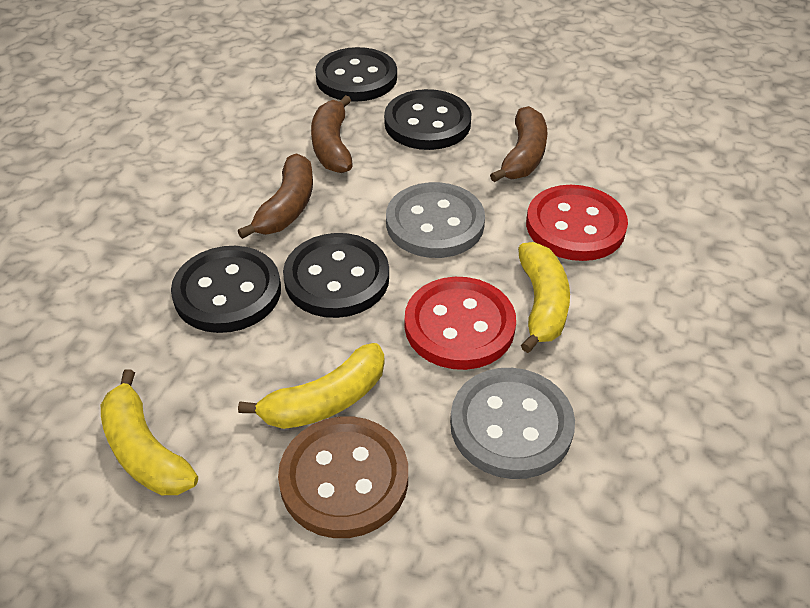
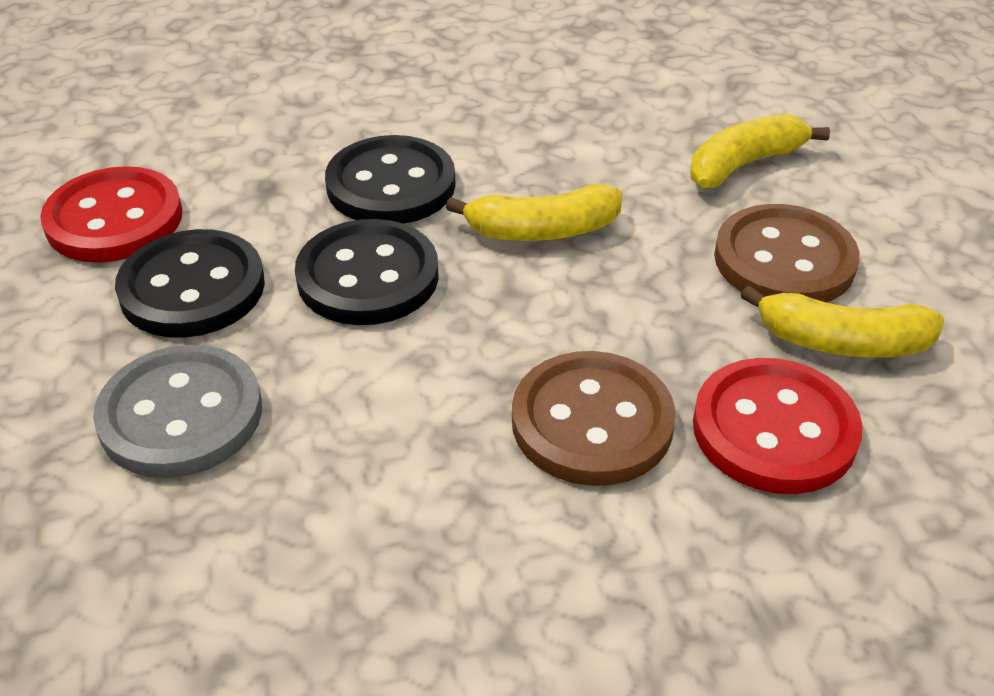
black button: 4 -> 3
brown banana: 3 -> 0
brown button: 1 -> 2
grey button: 2 -> 1

